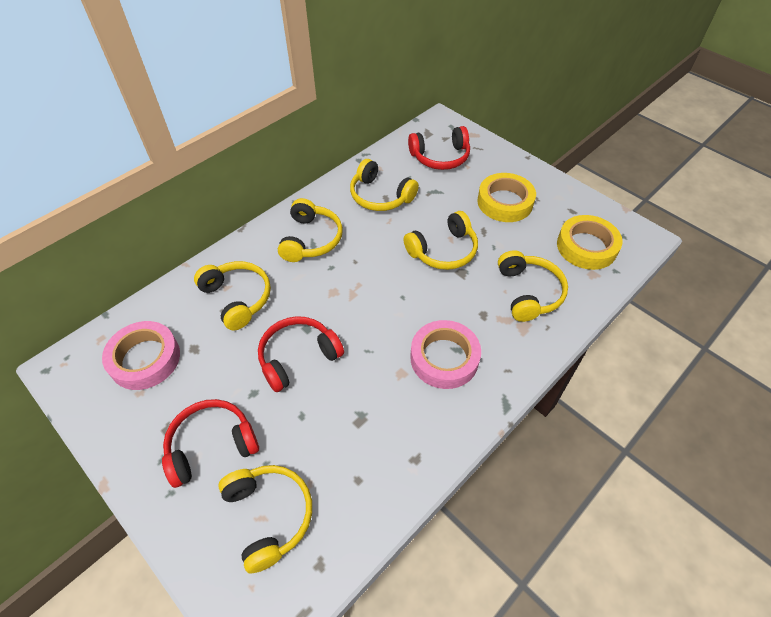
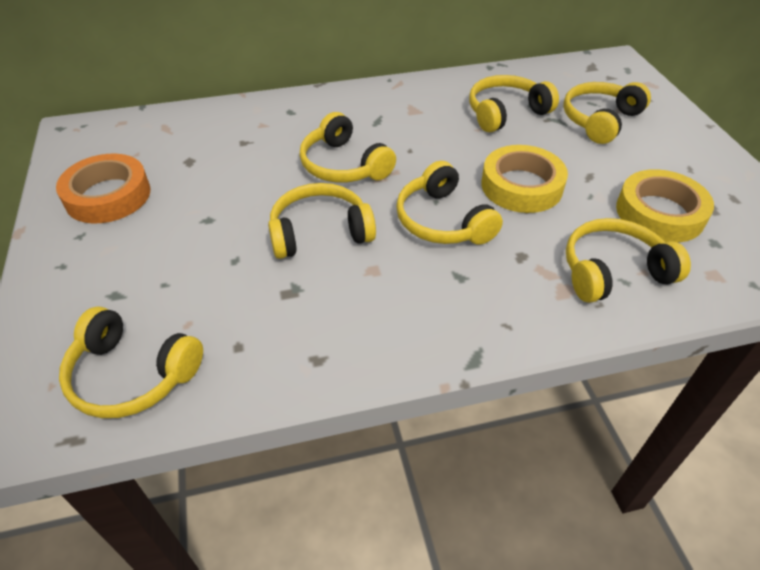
orange tape: 0 -> 1
pink tape: 2 -> 0
red headphones: 3 -> 0
yellow headphones: 6 -> 7

